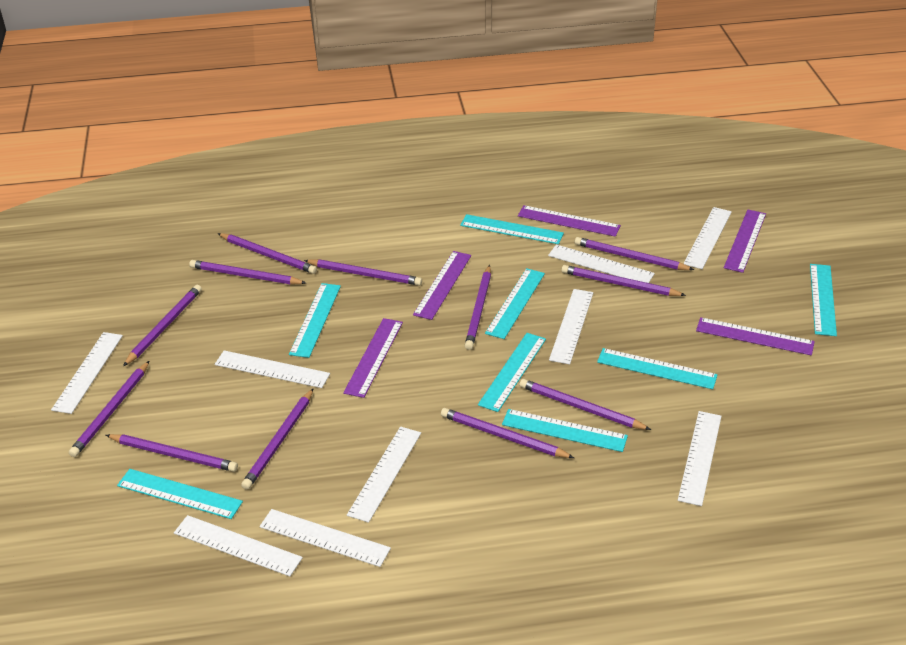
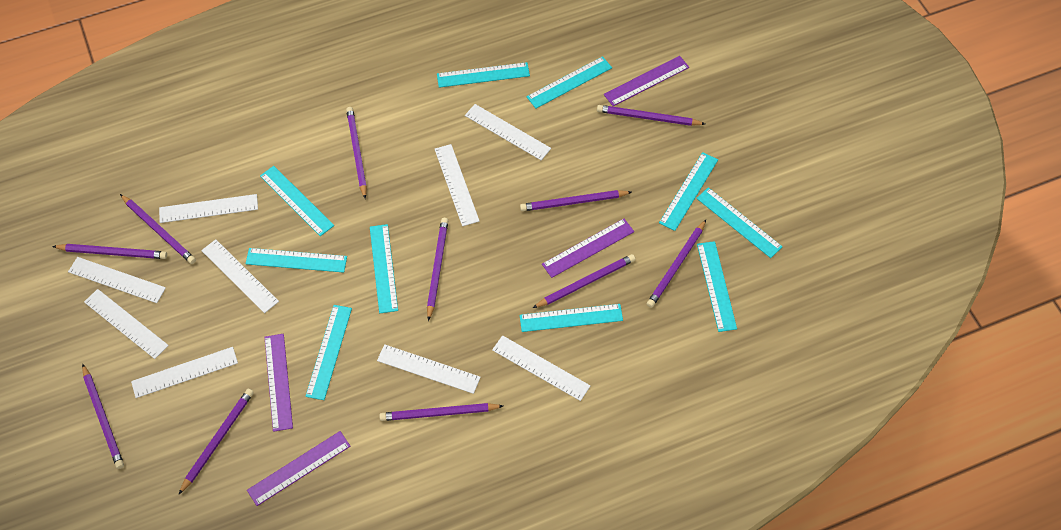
purple pencil: 12 -> 11
purple ruler: 5 -> 4
turquoise ruler: 8 -> 10

